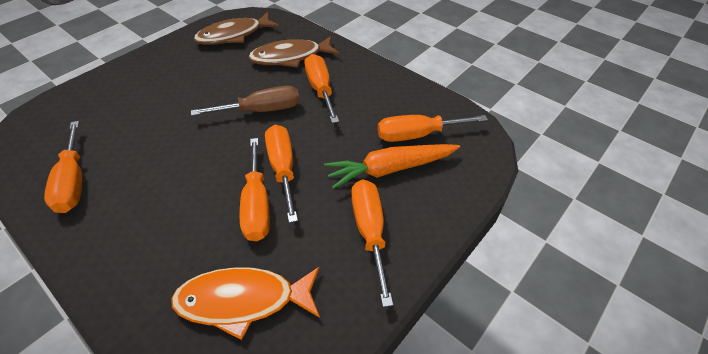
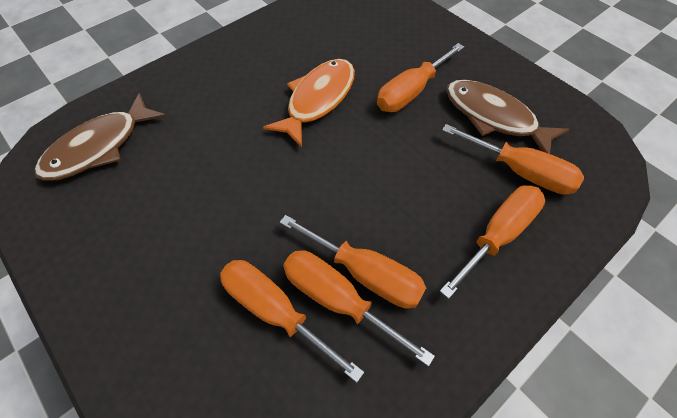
brown screwdriver: 1 -> 0
orange carrot: 1 -> 0

